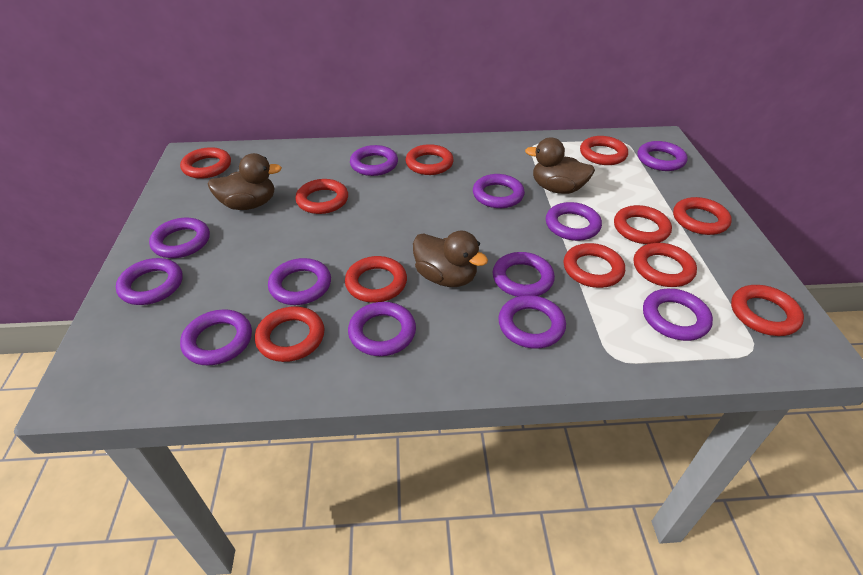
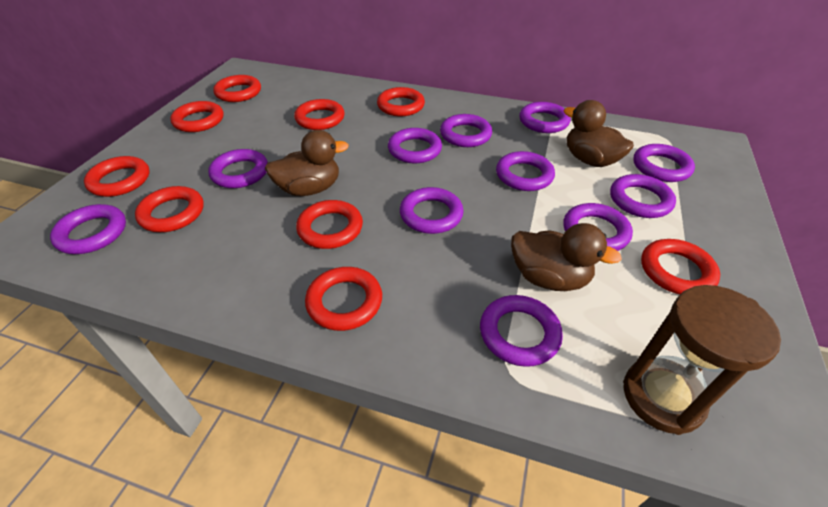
brown hourglass: 0 -> 1
purple ring: 12 -> 11
red ring: 11 -> 9

